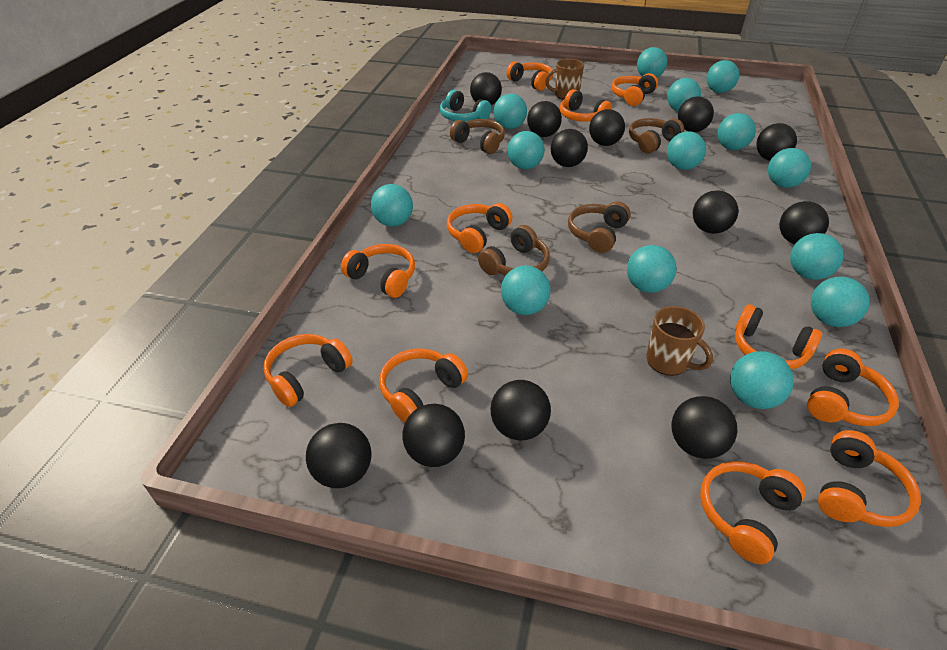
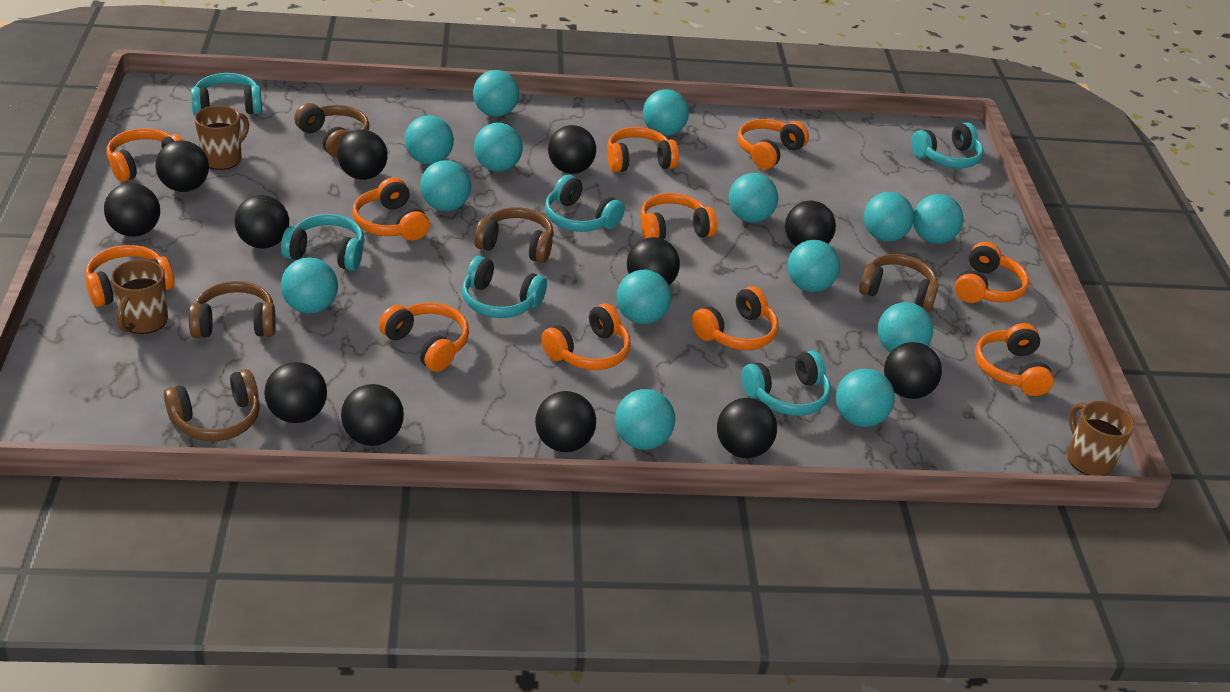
brown headphones: 4 -> 5
brown mug: 2 -> 3
turquoise headphones: 1 -> 6

